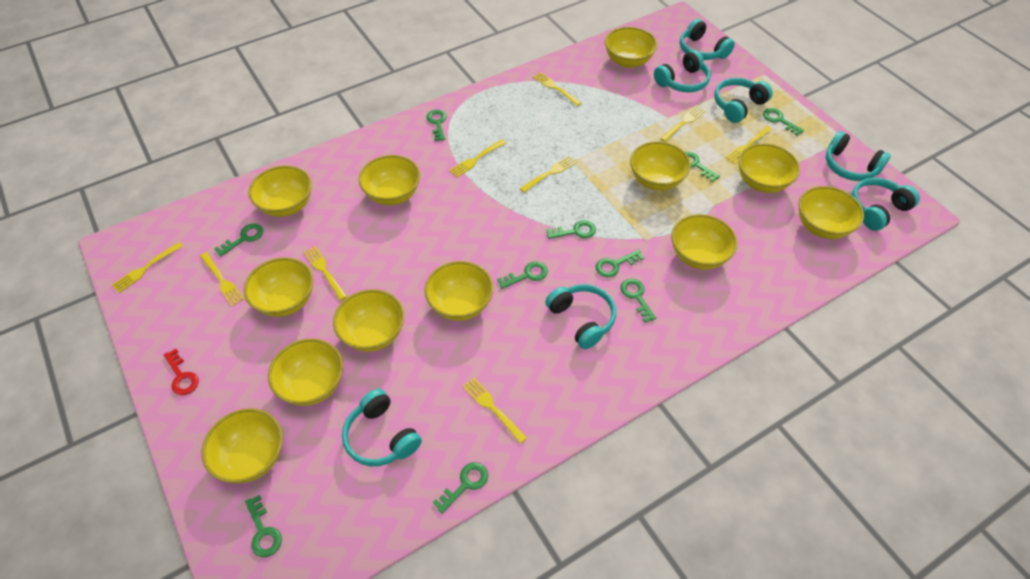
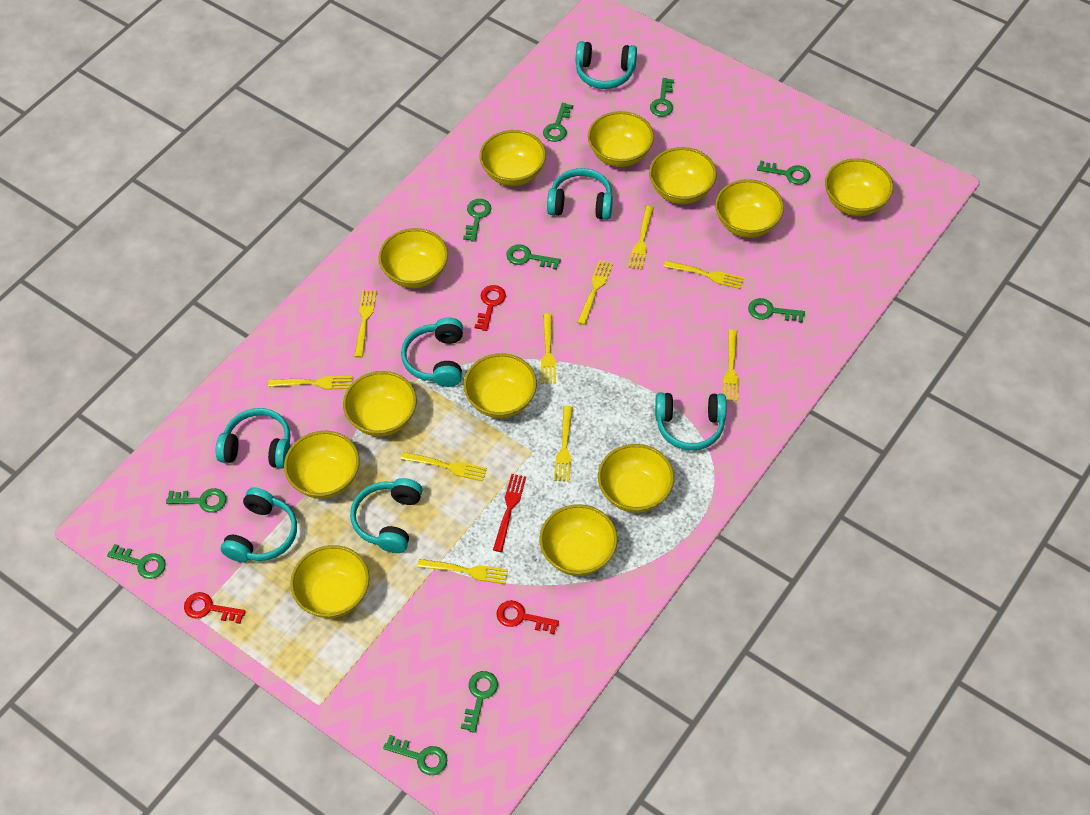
red fork: 0 -> 1
red key: 1 -> 3
yellow fork: 9 -> 10

